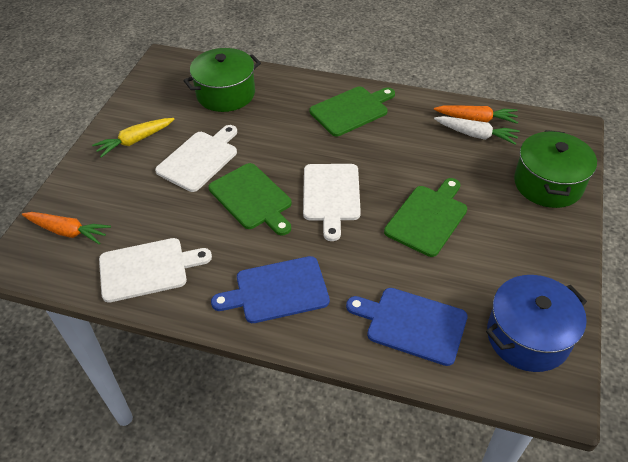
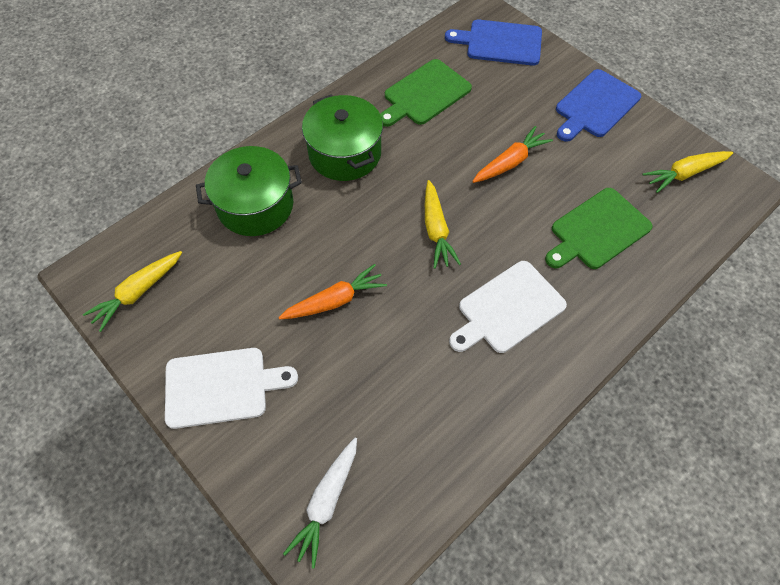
blue pot: 1 -> 0
green cutting board: 3 -> 2
white cutting board: 3 -> 2
yellow carrot: 1 -> 3

